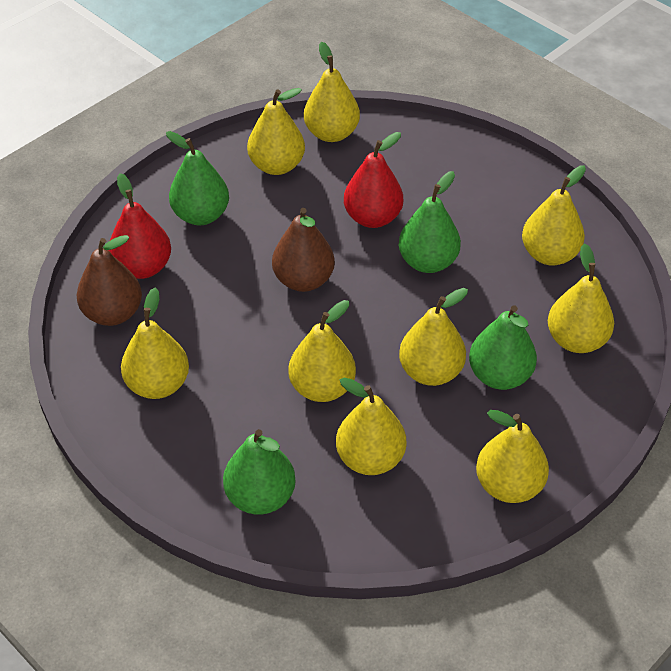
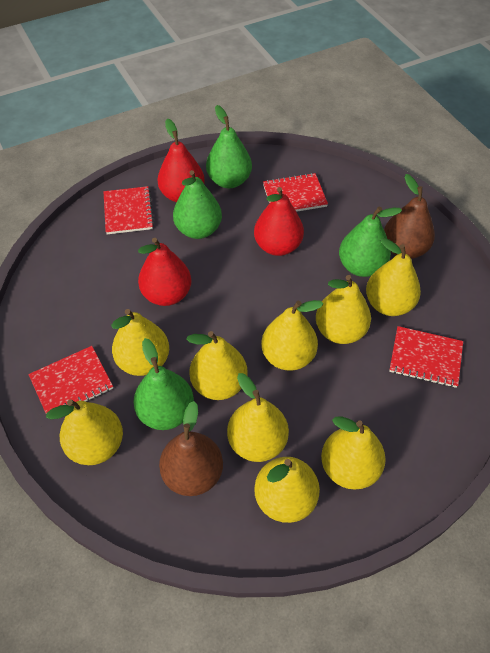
red notebook: 0 -> 4
red pear: 2 -> 3

